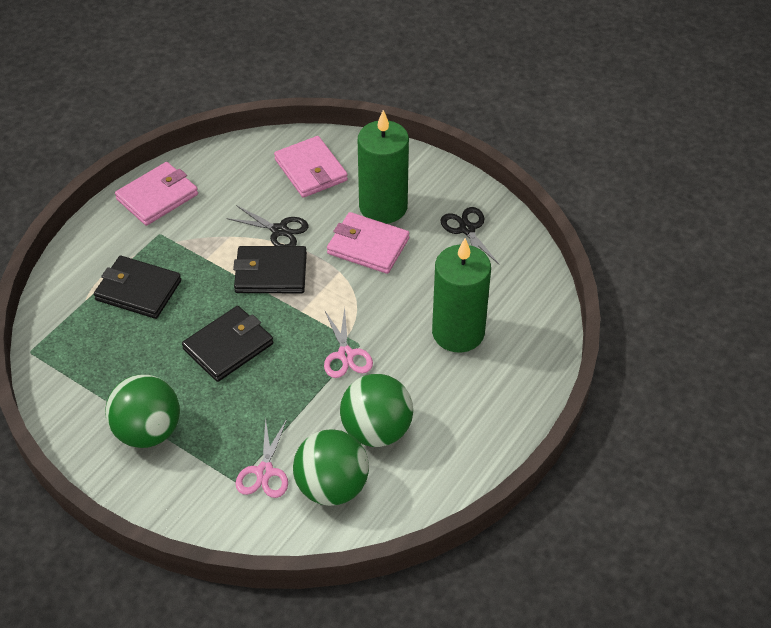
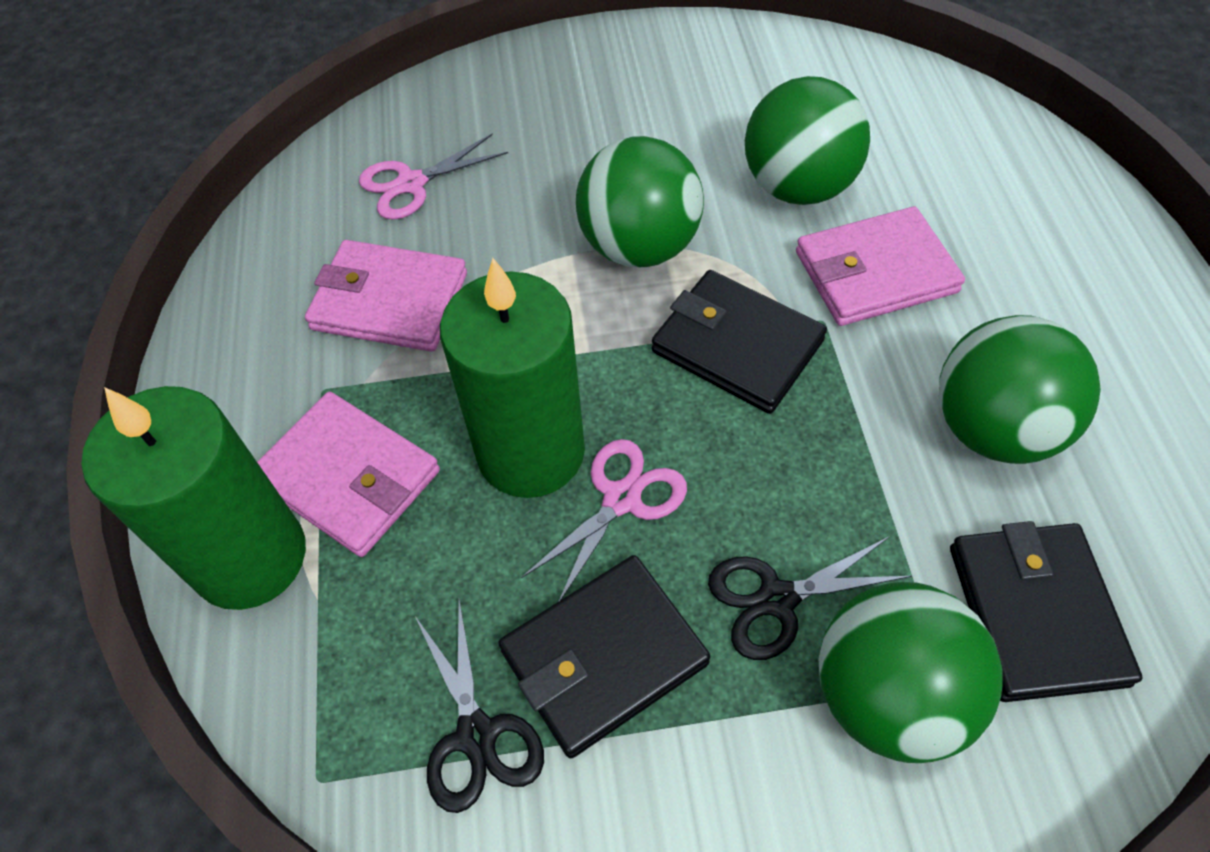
green ball: 3 -> 4

